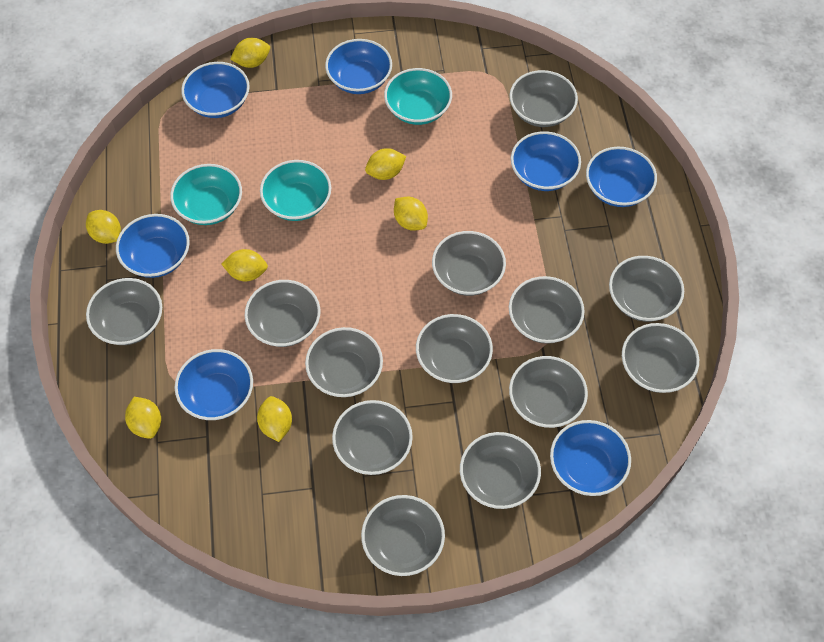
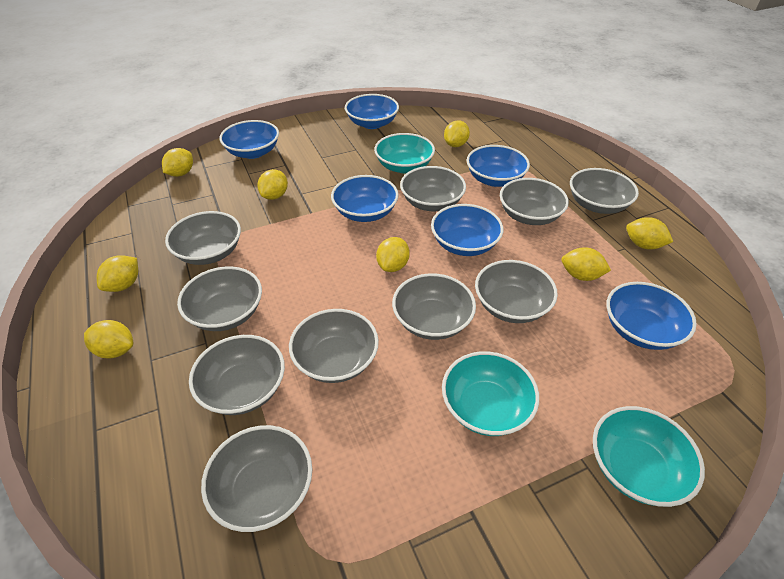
blue bowl: 7 -> 6
grey bowl: 13 -> 10
yellow lemon: 7 -> 8

